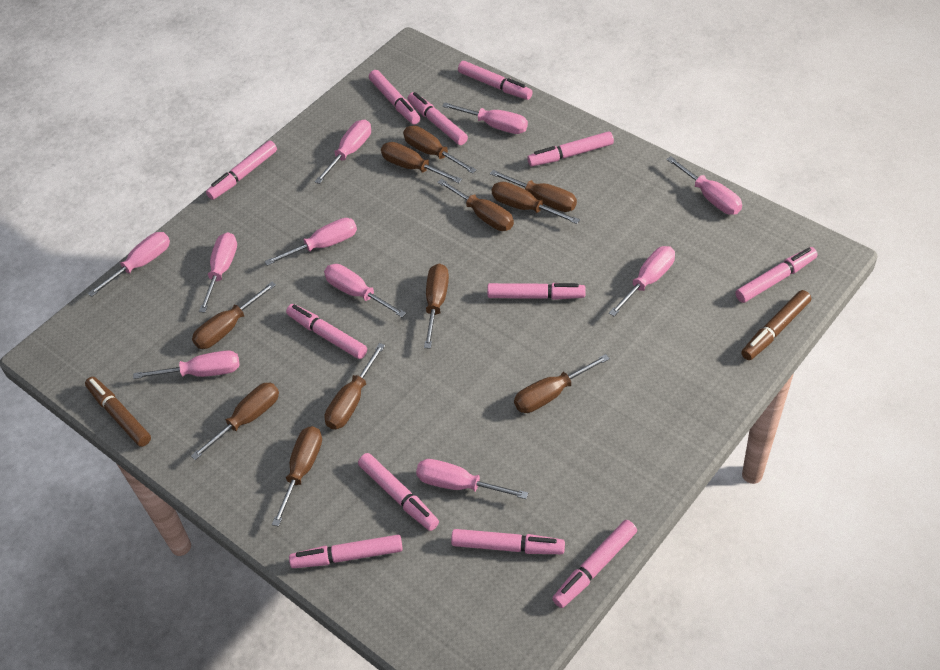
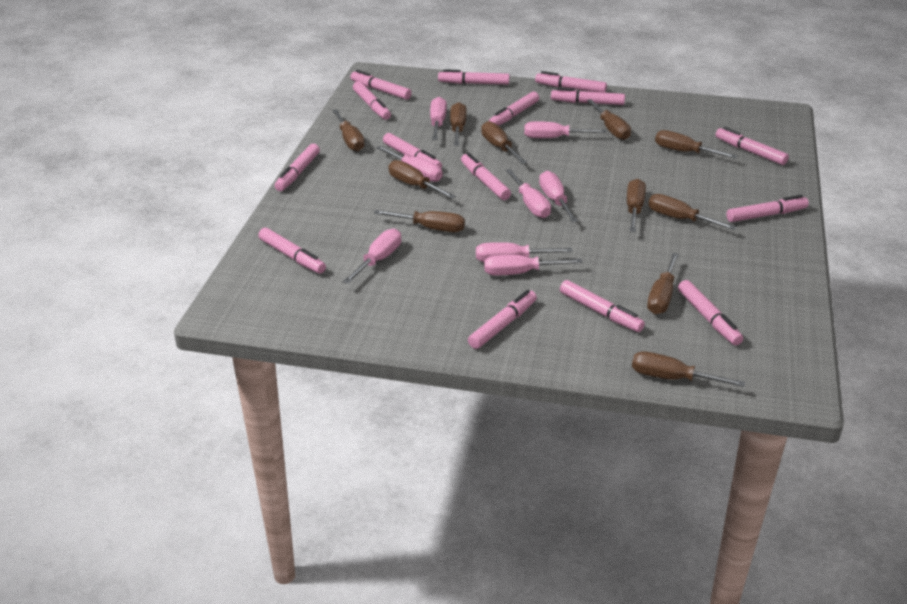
brown marker: 2 -> 0
pink marker: 12 -> 15
pink screwdriver: 10 -> 8

